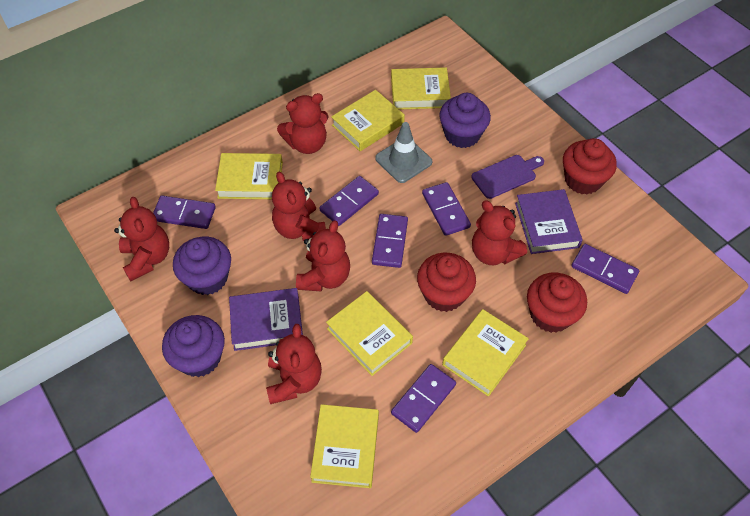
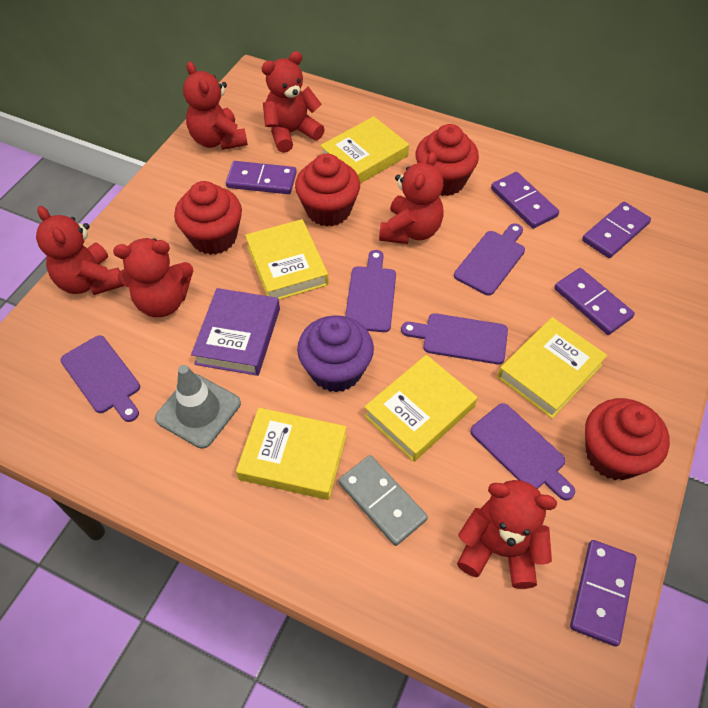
grey domino: 0 -> 1
purple book: 2 -> 1
purple cupcake: 3 -> 1
purple cutting board: 1 -> 5
purple domino: 6 -> 5
red cupcake: 3 -> 4
yellow book: 6 -> 5

